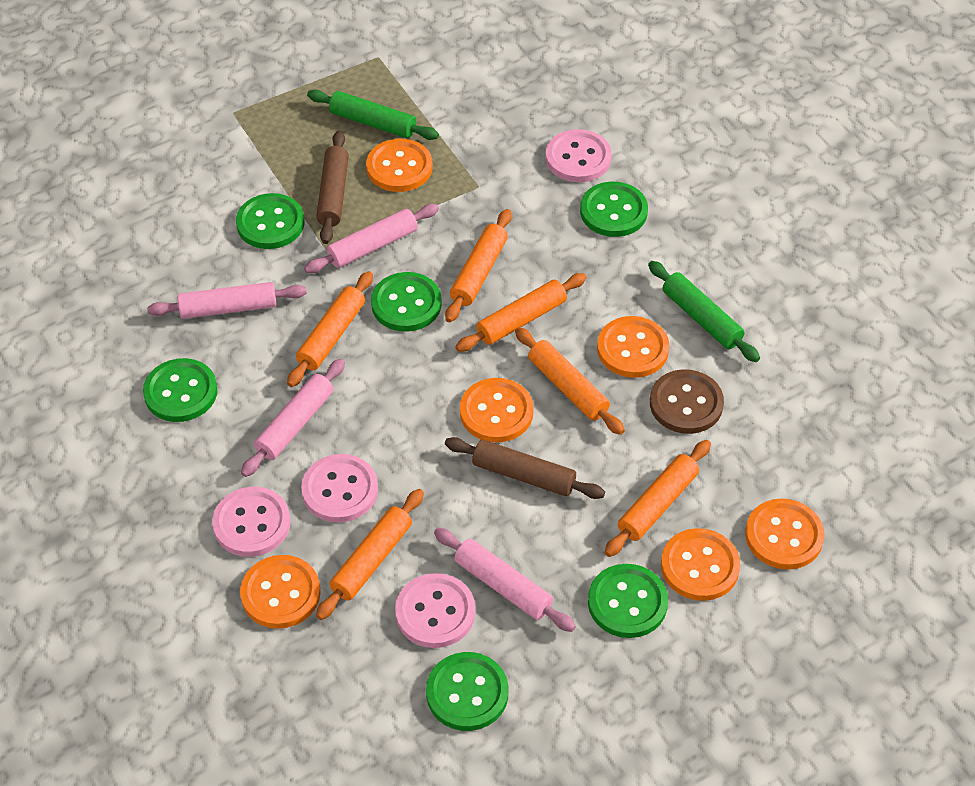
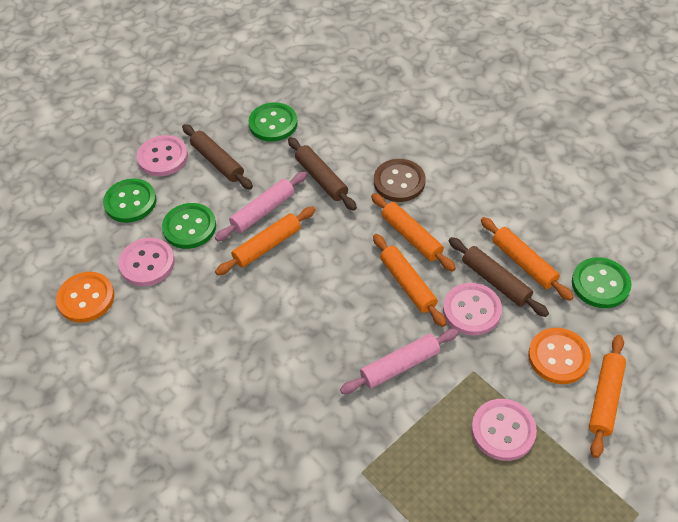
brown rolling pin: 2 -> 3
green button: 6 -> 4
green rolling pin: 2 -> 0
orange button: 6 -> 2
orange rolling pin: 6 -> 5
pink rolling pin: 4 -> 2

